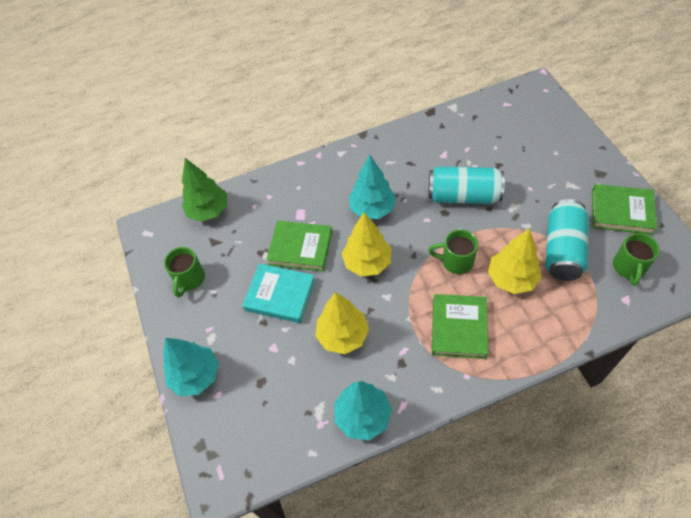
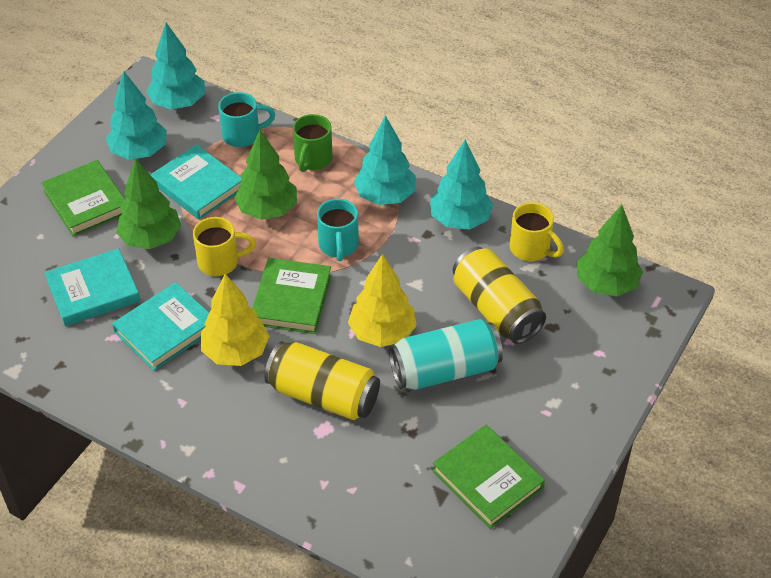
green mug: 3 -> 1
green tree: 1 -> 3
turquoise book: 1 -> 3
turquoise can: 2 -> 1
turquoise mug: 0 -> 2
turquoise tree: 3 -> 4
yellow can: 0 -> 2
yellow mug: 0 -> 2
yellow tree: 3 -> 2

